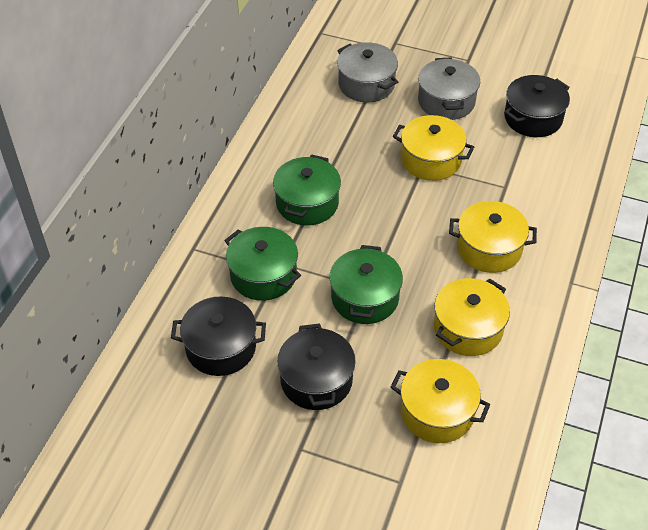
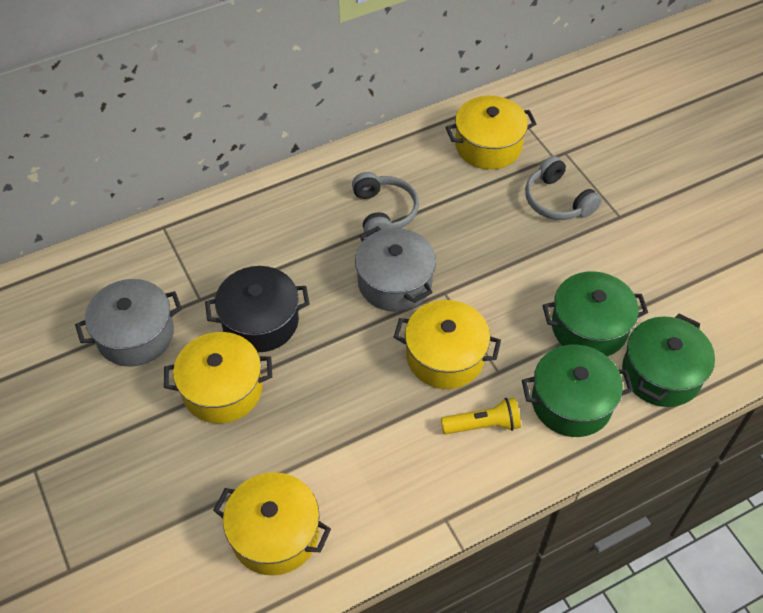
black pot: 3 -> 1
grey headphones: 0 -> 2
yellow flashlight: 0 -> 1

